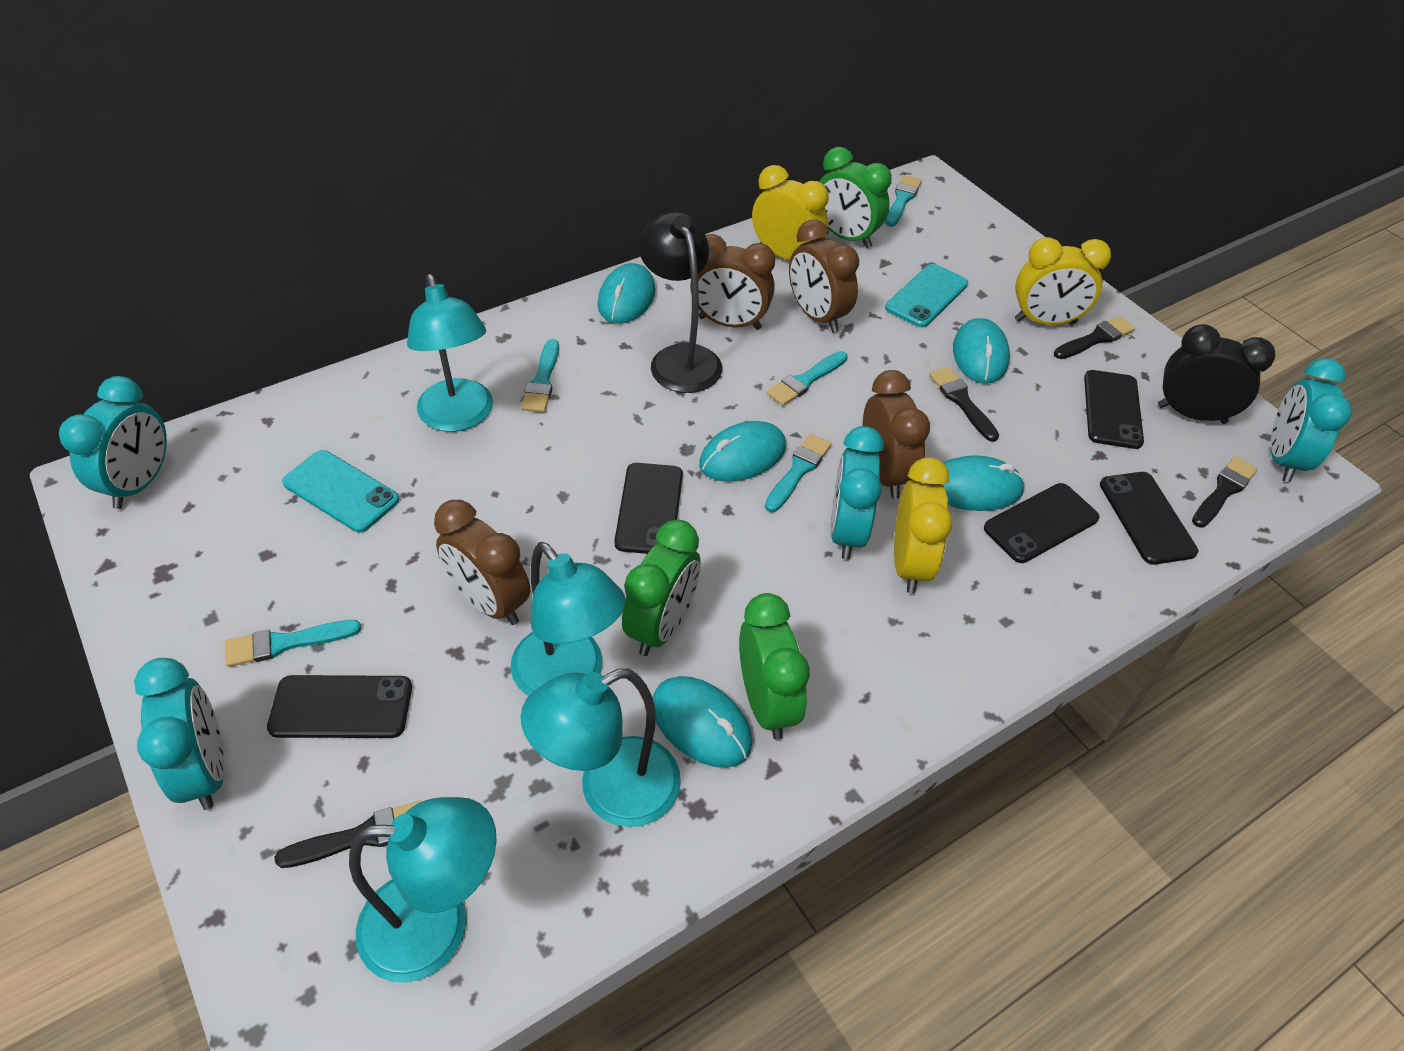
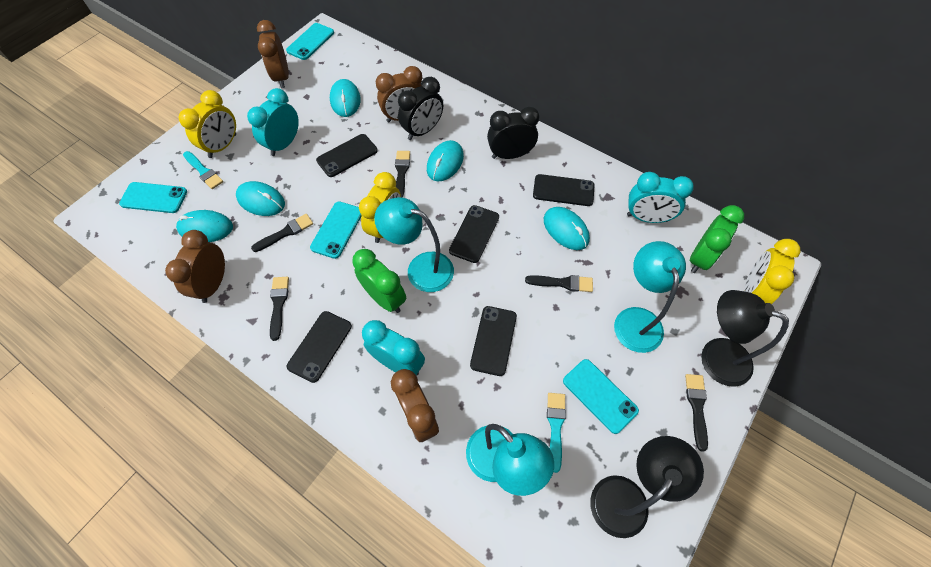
black brush: 4 -> 5
black clock: 1 -> 2
black lamp: 1 -> 2
green clock: 3 -> 2
turquoise brush: 5 -> 2
turquoise clock: 4 -> 3
turquoise lamp: 4 -> 3
turquoise phone: 2 -> 4

